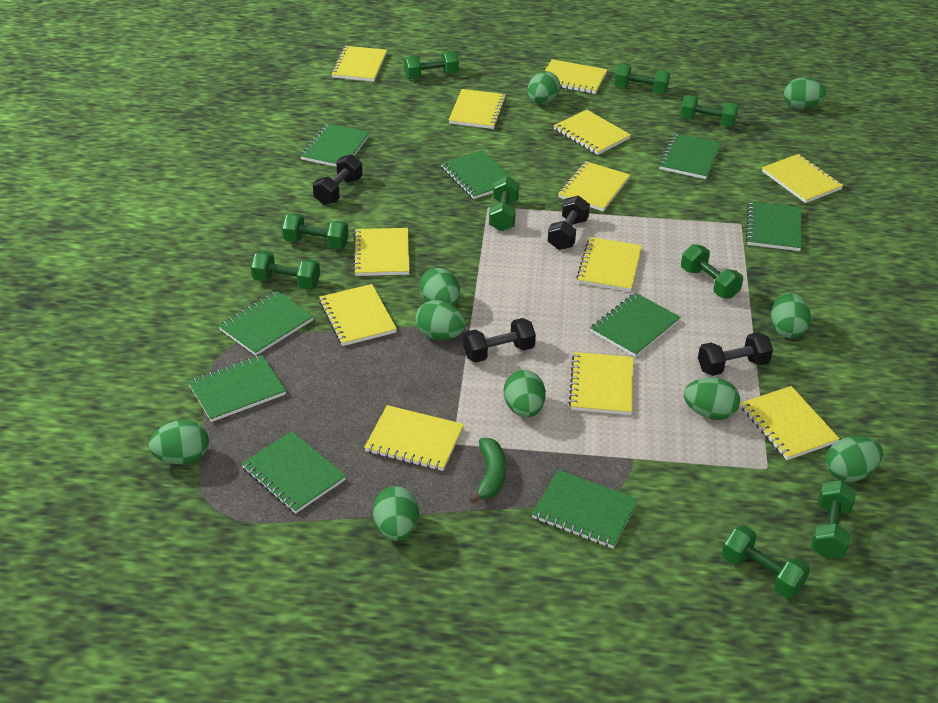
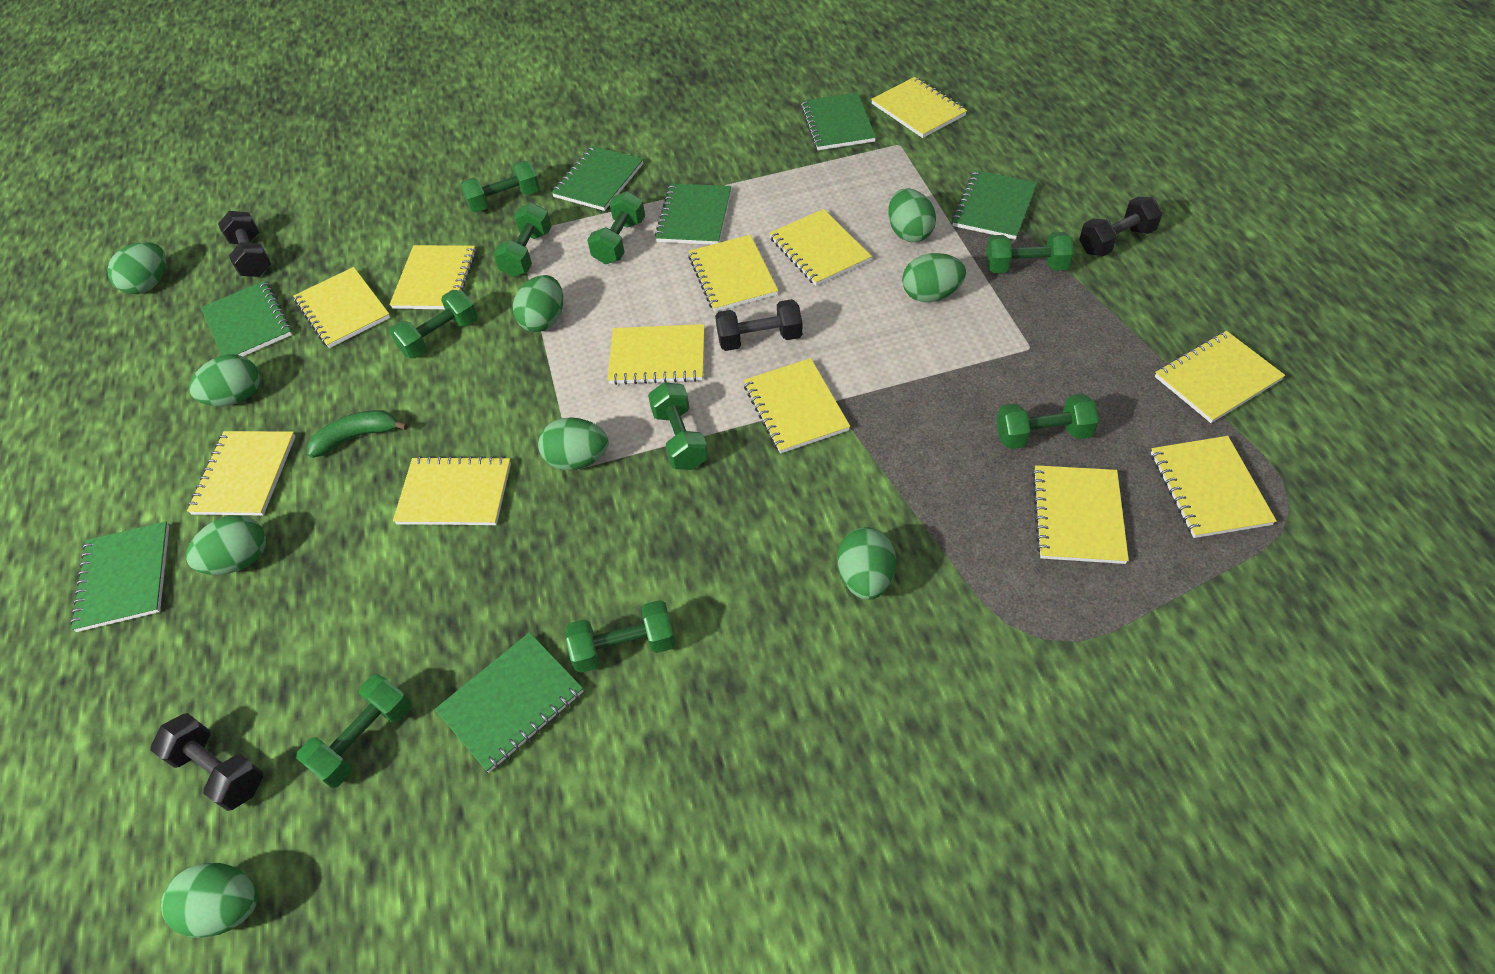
green egg: 10 -> 9
green notebook: 9 -> 7

